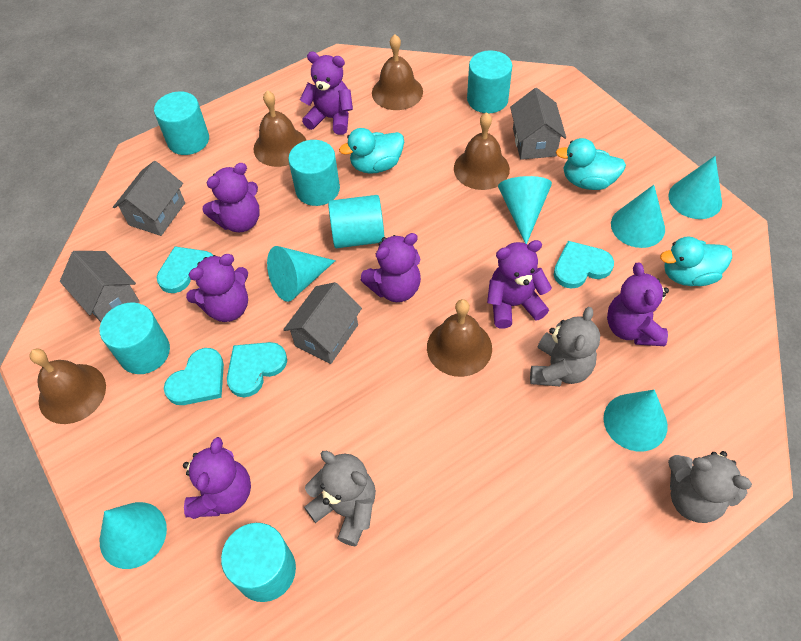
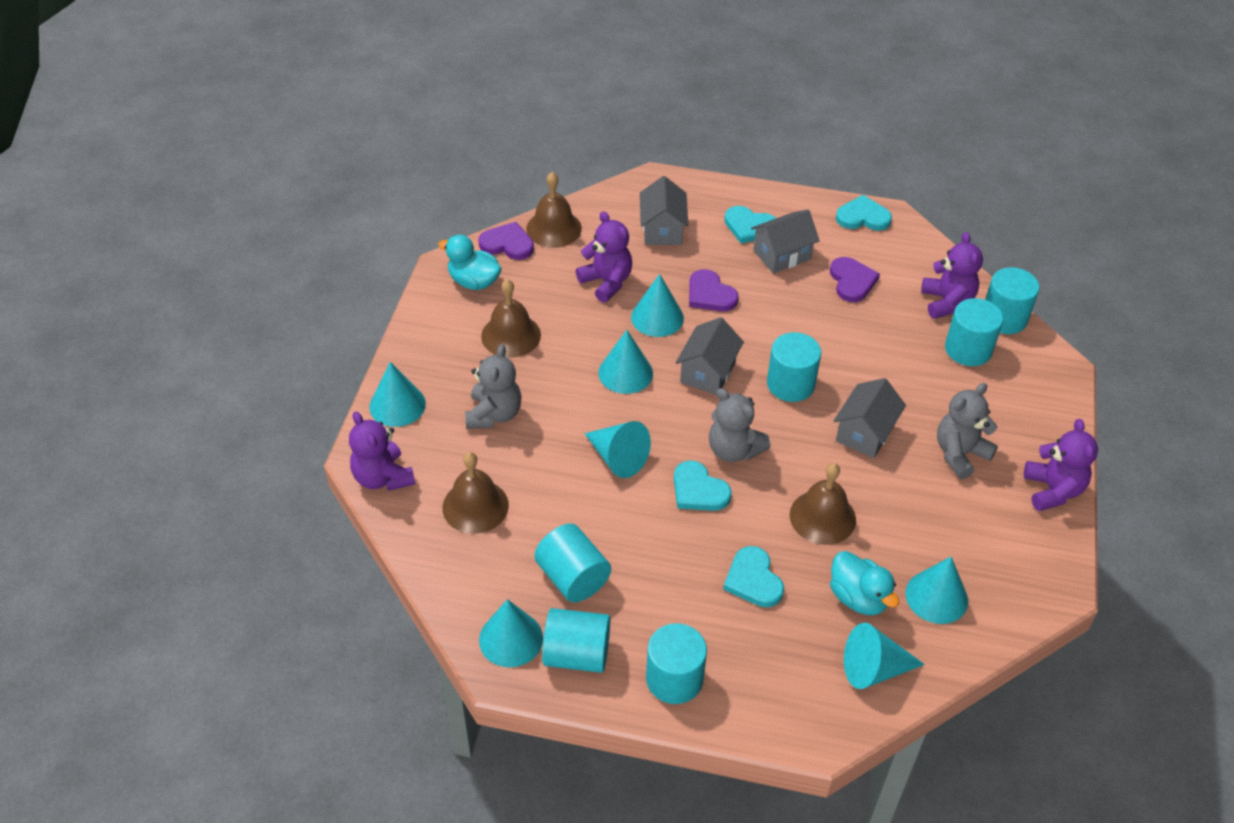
brown bell: 5 -> 4
purple heart: 0 -> 3
purple teddy bear: 7 -> 4
turquoise cone: 6 -> 7
turquoise duck: 3 -> 2

